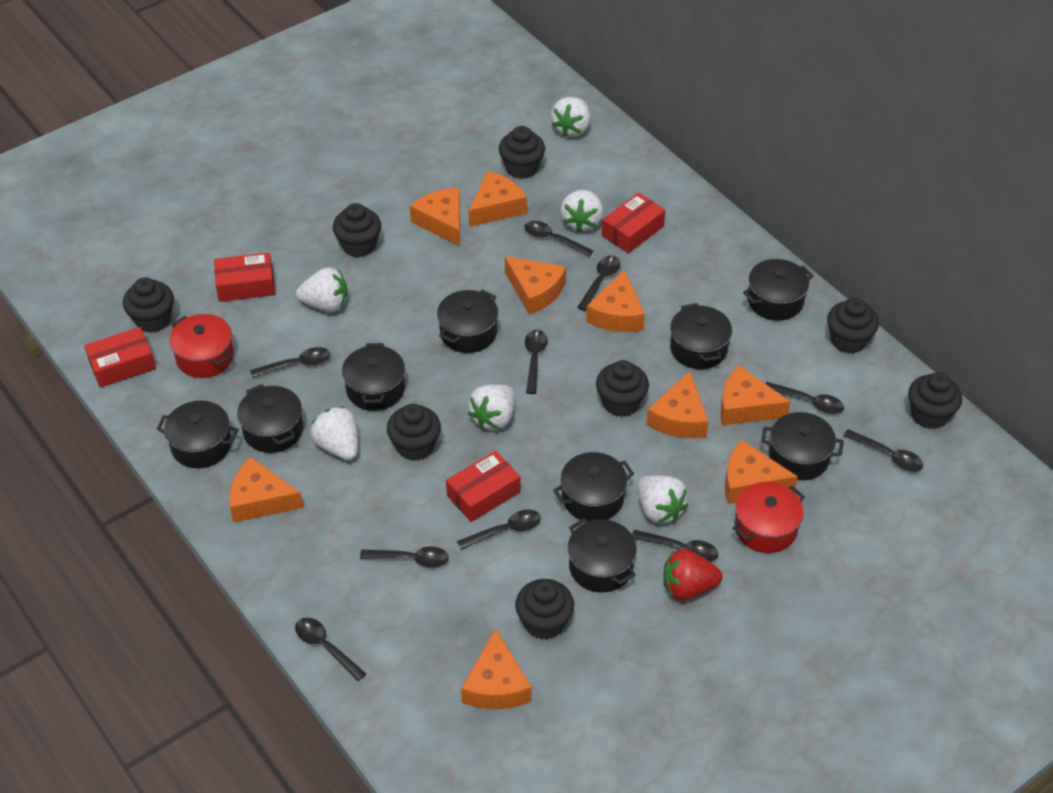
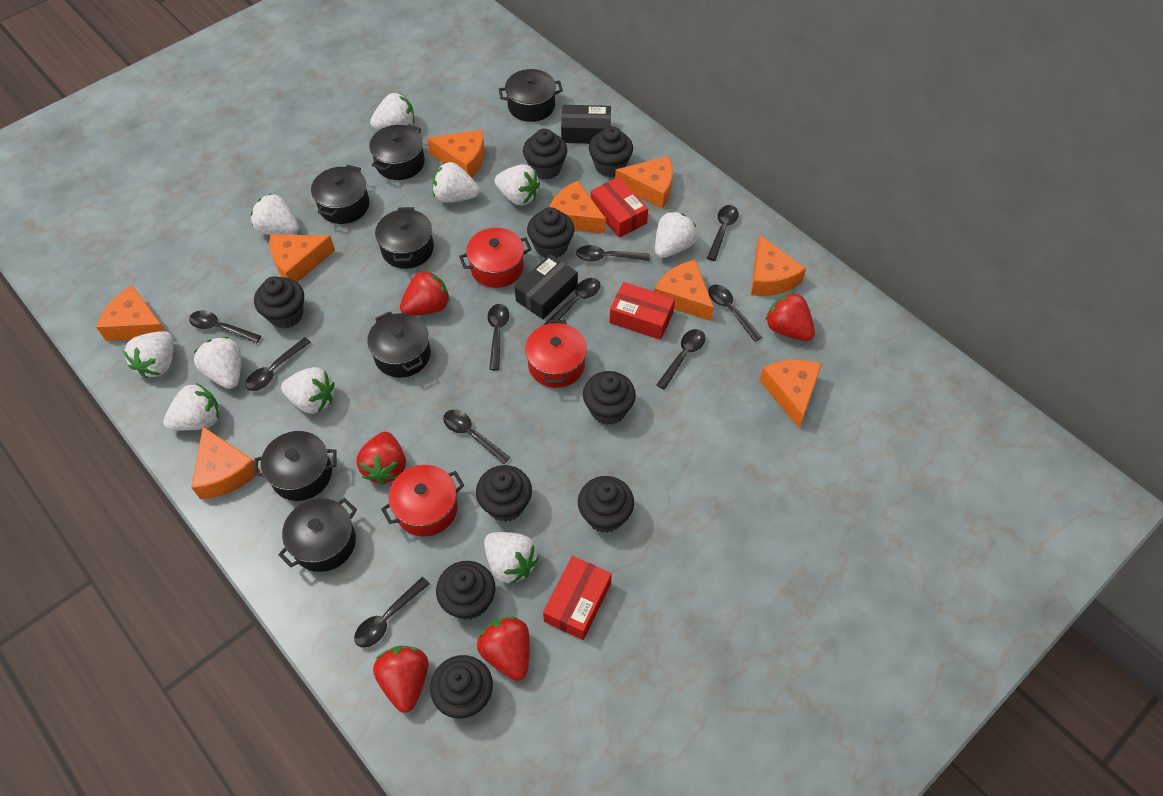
black box: 0 -> 2
black cupcake: 8 -> 9
black pot: 9 -> 7
red box: 4 -> 3
red pot: 2 -> 3
red strawberry: 1 -> 5
white strawberry: 6 -> 10

